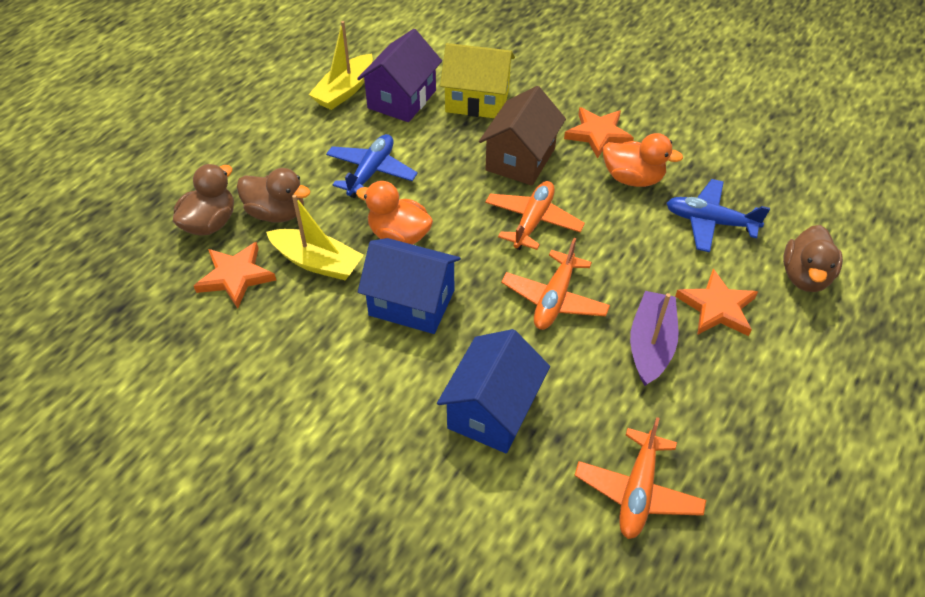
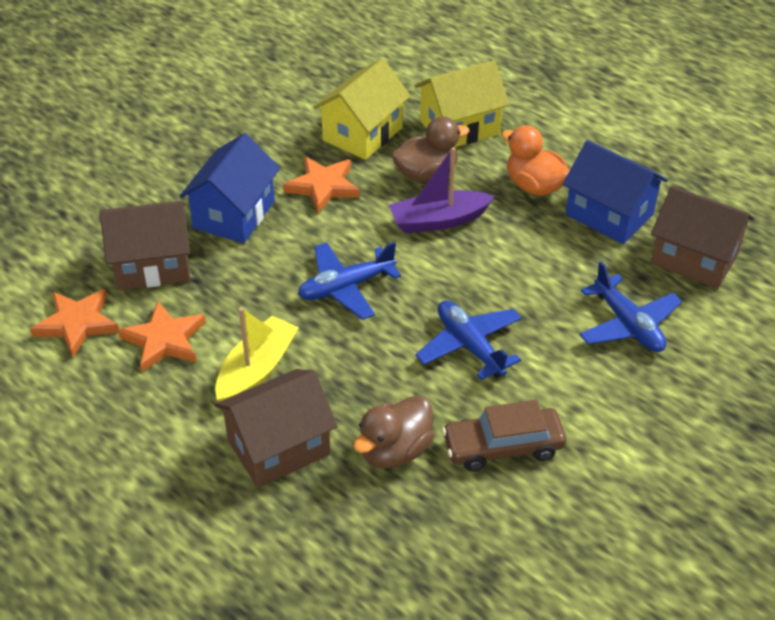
blue plane: 2 -> 3
brown car: 0 -> 1
brown duck: 3 -> 2
brown house: 1 -> 3
orange duck: 2 -> 1
orange plane: 3 -> 0
purple house: 1 -> 0
yellow boat: 2 -> 1
yellow house: 1 -> 2

